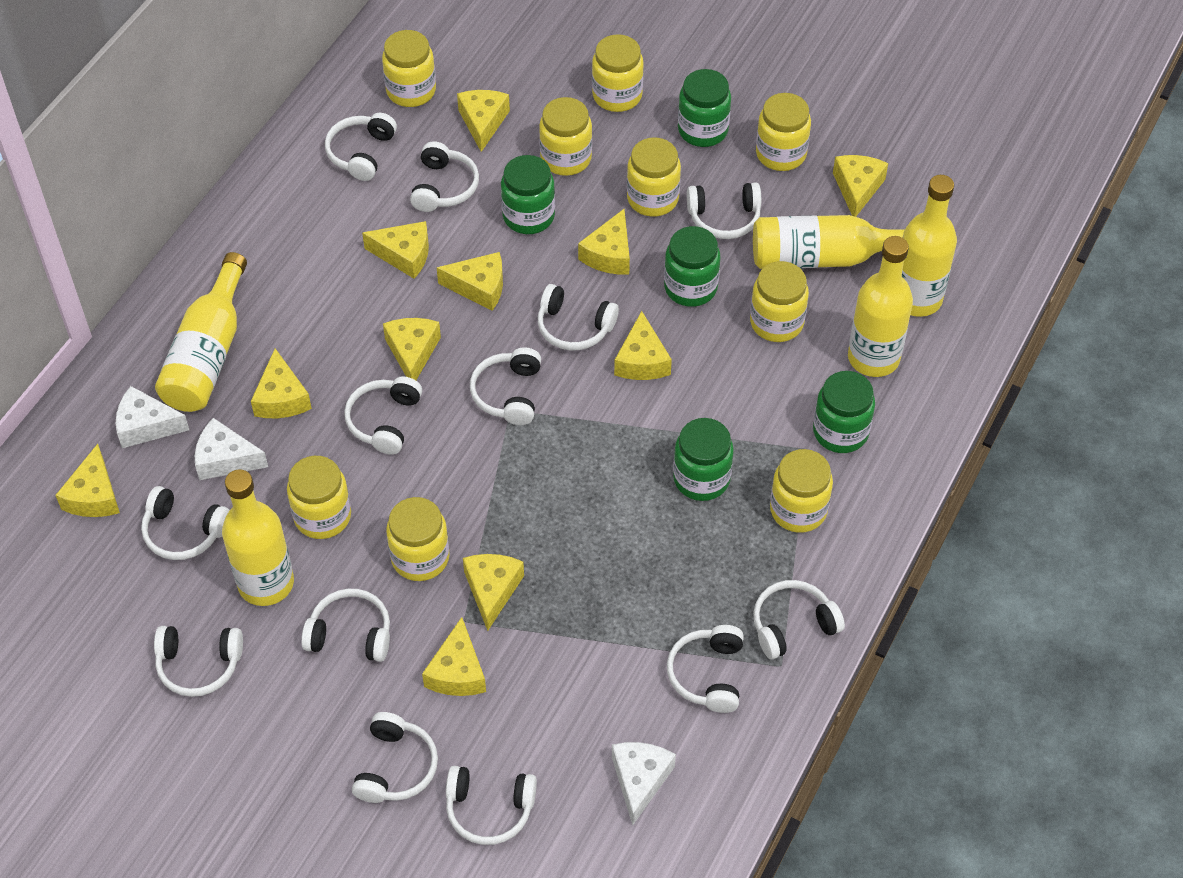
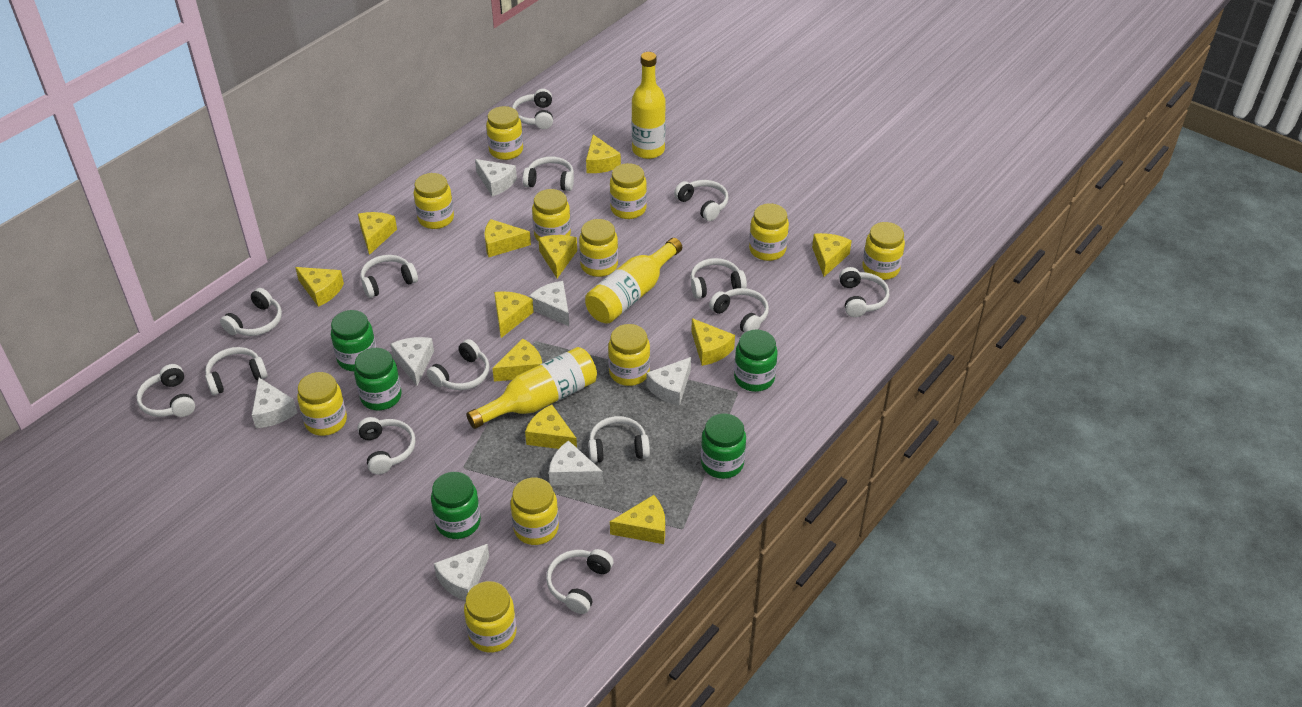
white cheese: 3 -> 7
white headphones: 13 -> 14
yellow bottle: 5 -> 3
yellow jar: 9 -> 11

